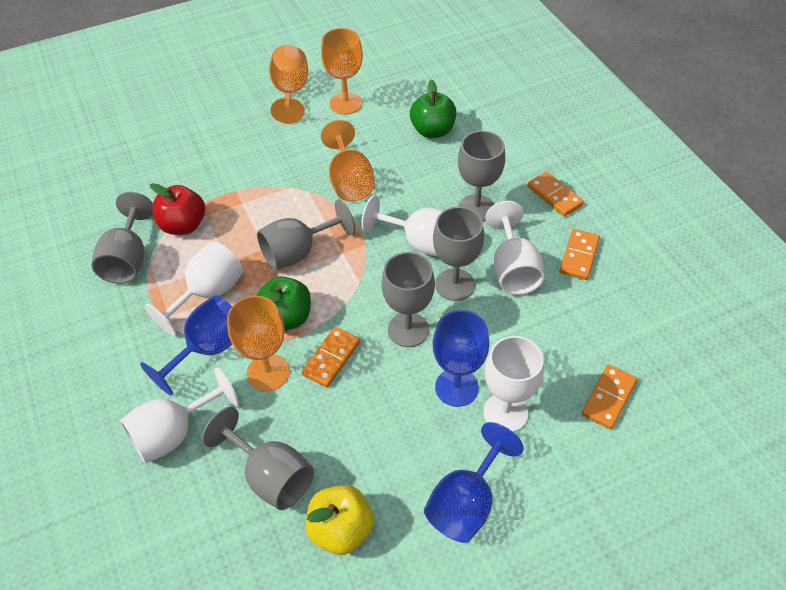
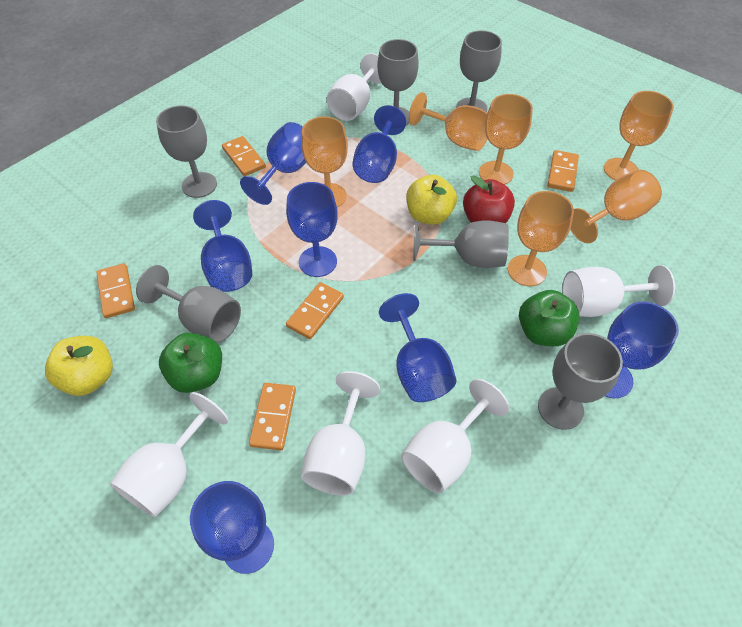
blue goblet: 3 -> 7
orange domino: 4 -> 5
orange goblet: 4 -> 6
yellow apple: 1 -> 2

